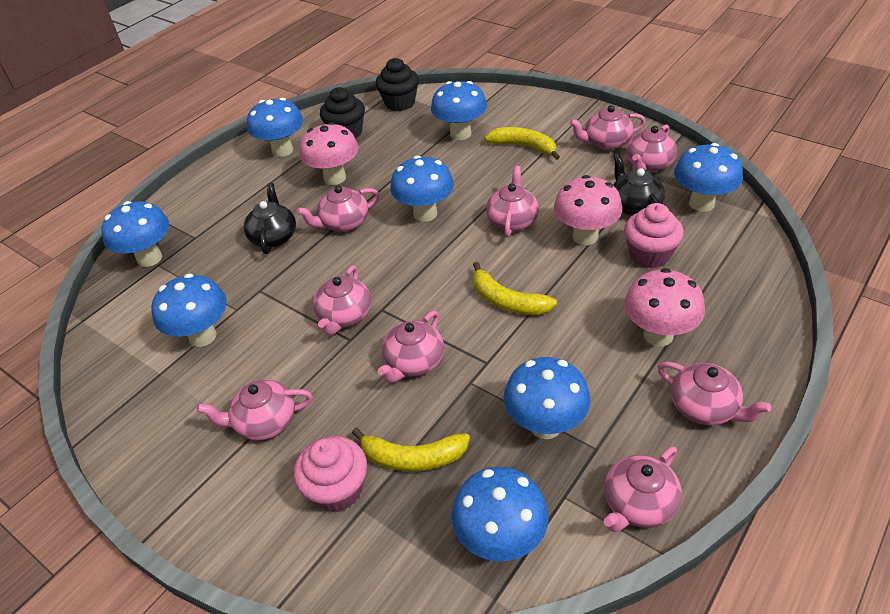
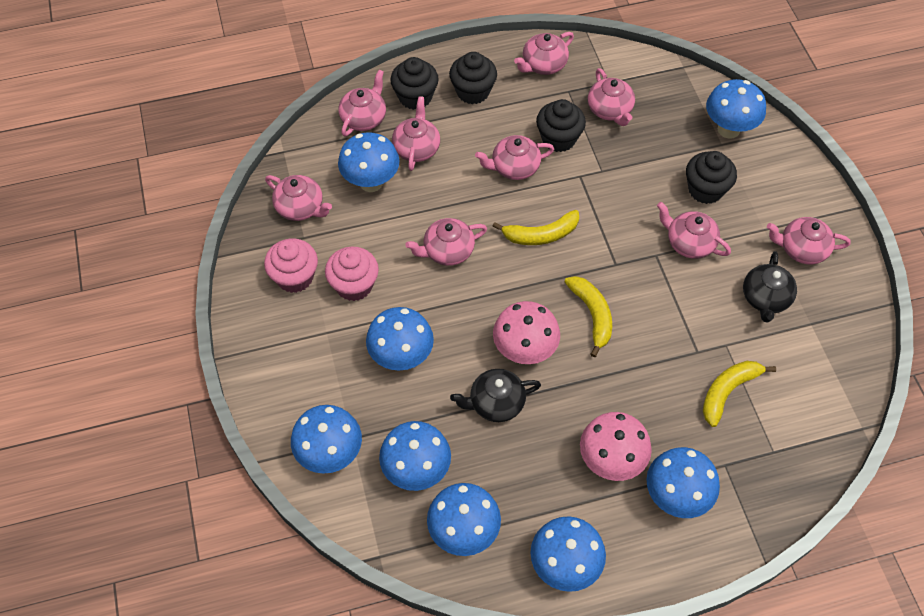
black cupcake: 2 -> 4
pink mushroom: 3 -> 2

